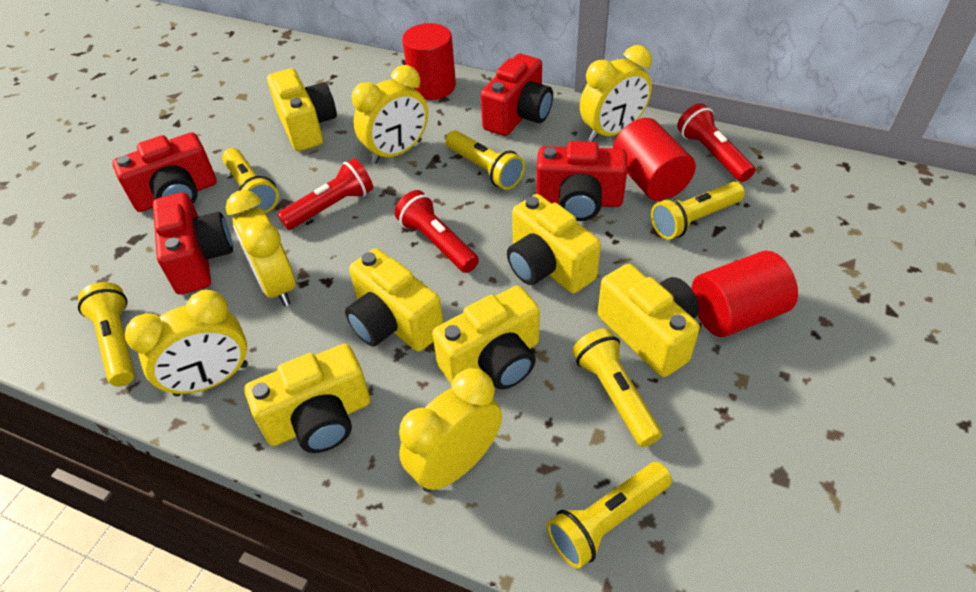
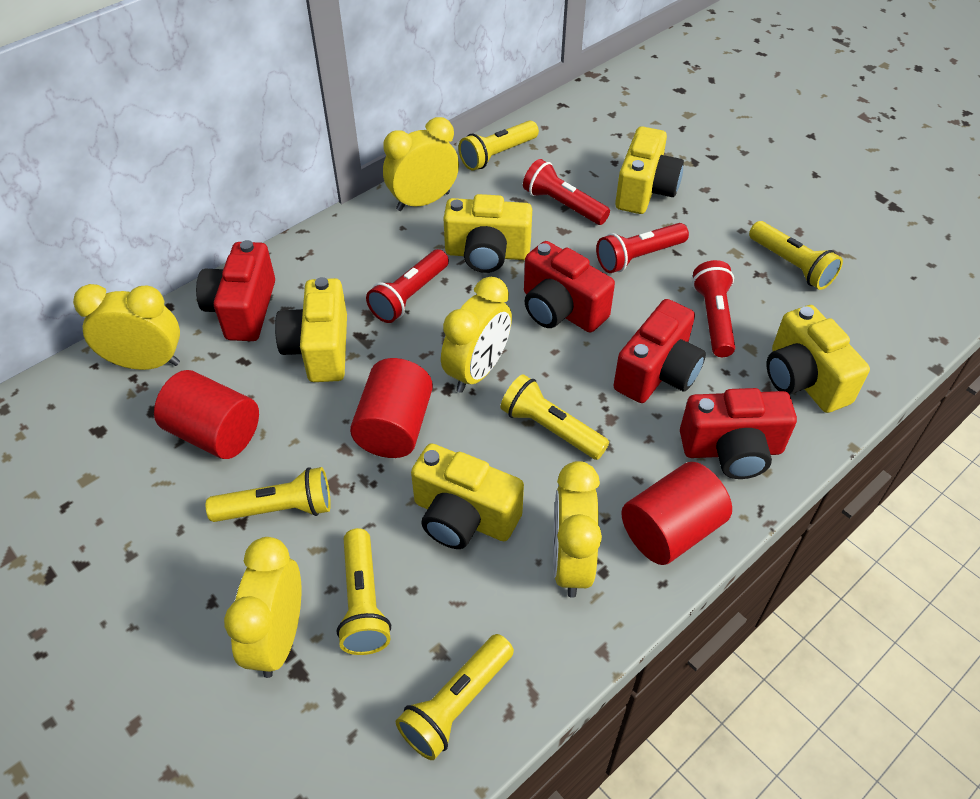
red flashlight: 3 -> 4
yellow camera: 6 -> 5

